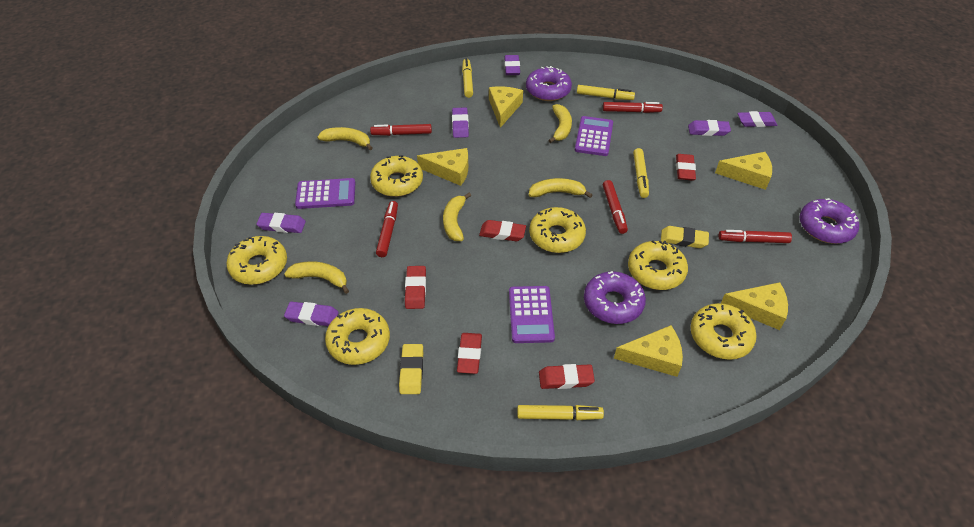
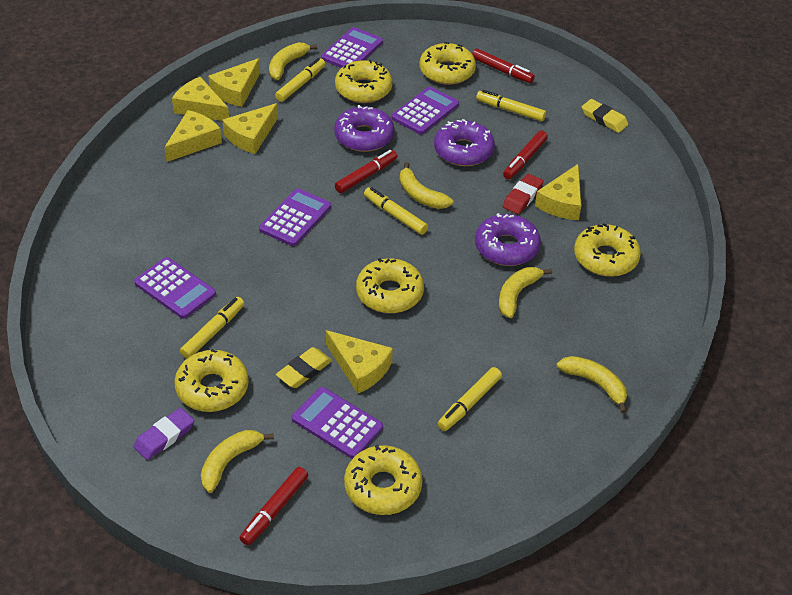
purple calculator: 3 -> 5
purple eraser: 6 -> 1
red eraser: 5 -> 1
red marker: 5 -> 4
yellow cheese: 5 -> 6
yellow marker: 4 -> 5

